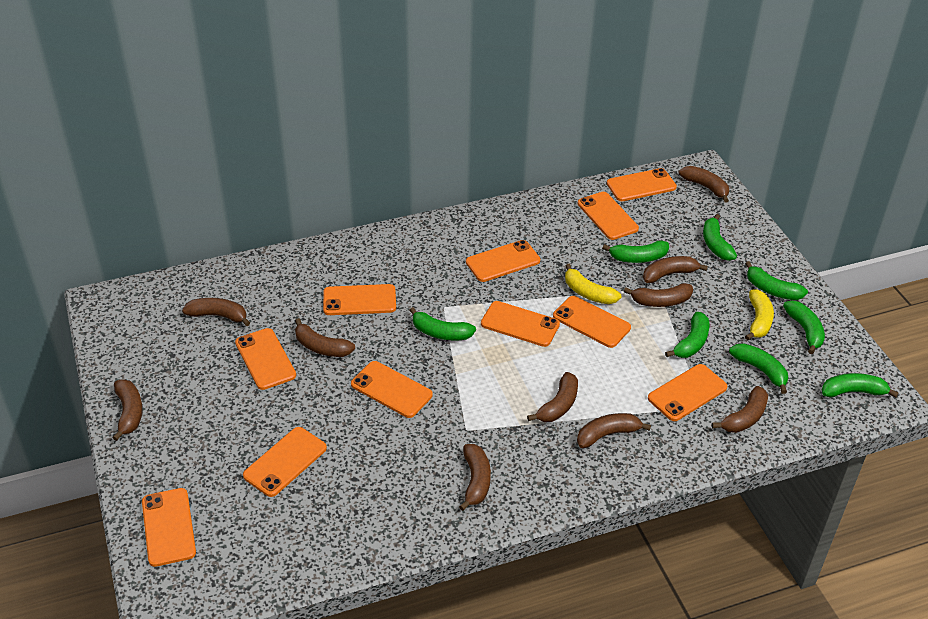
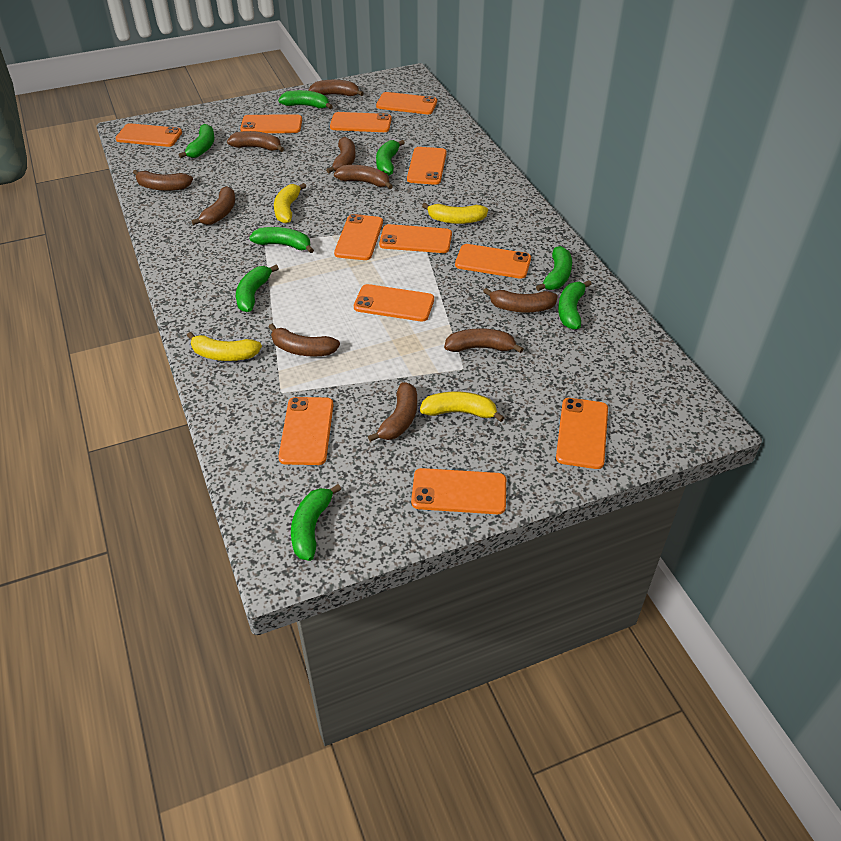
orange phone: 11 -> 12
yellow banana: 2 -> 4

